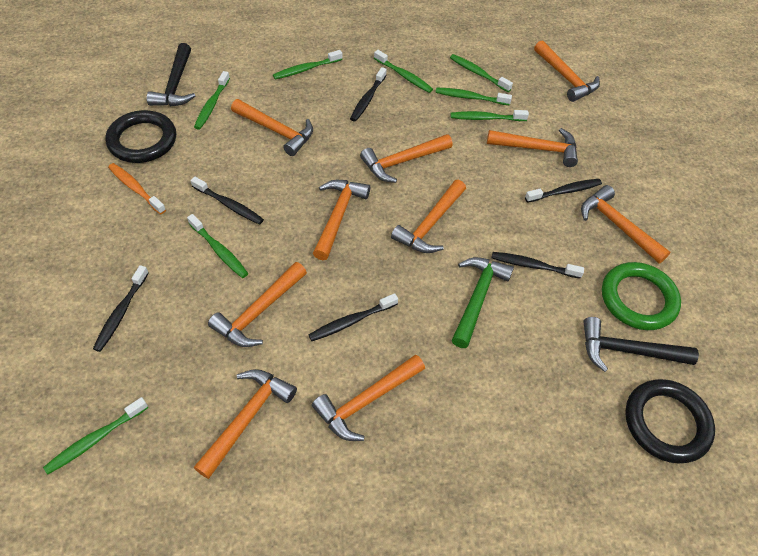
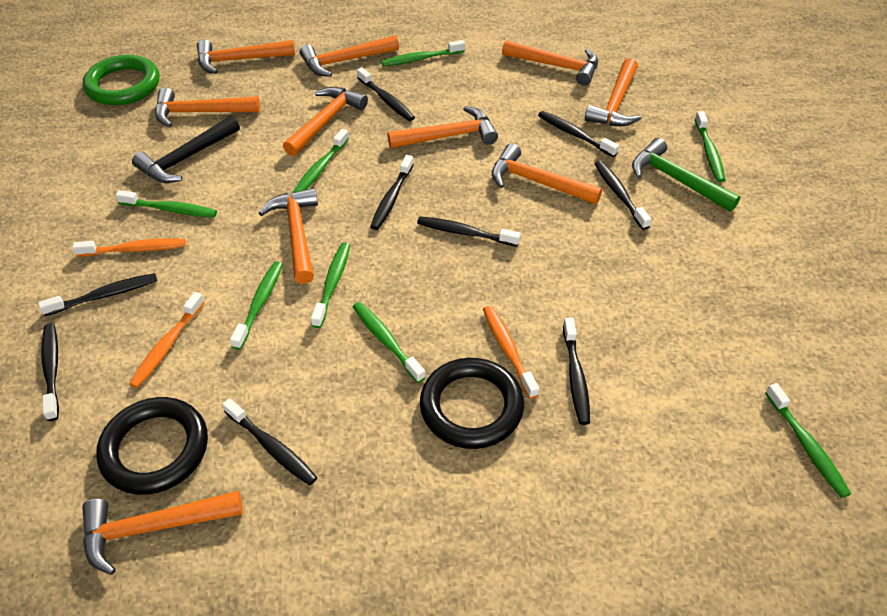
black hammer: 2 -> 1
black toothbrush: 6 -> 9
orange toothbrush: 1 -> 3

